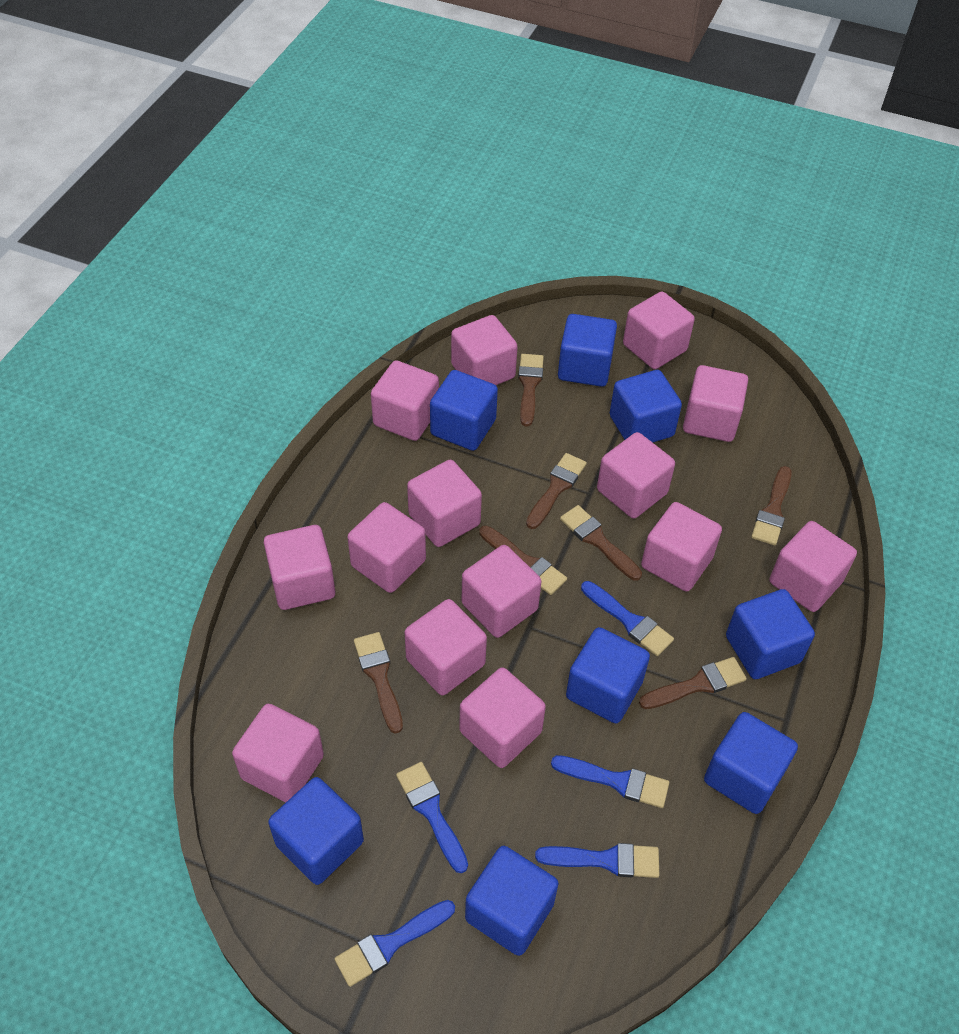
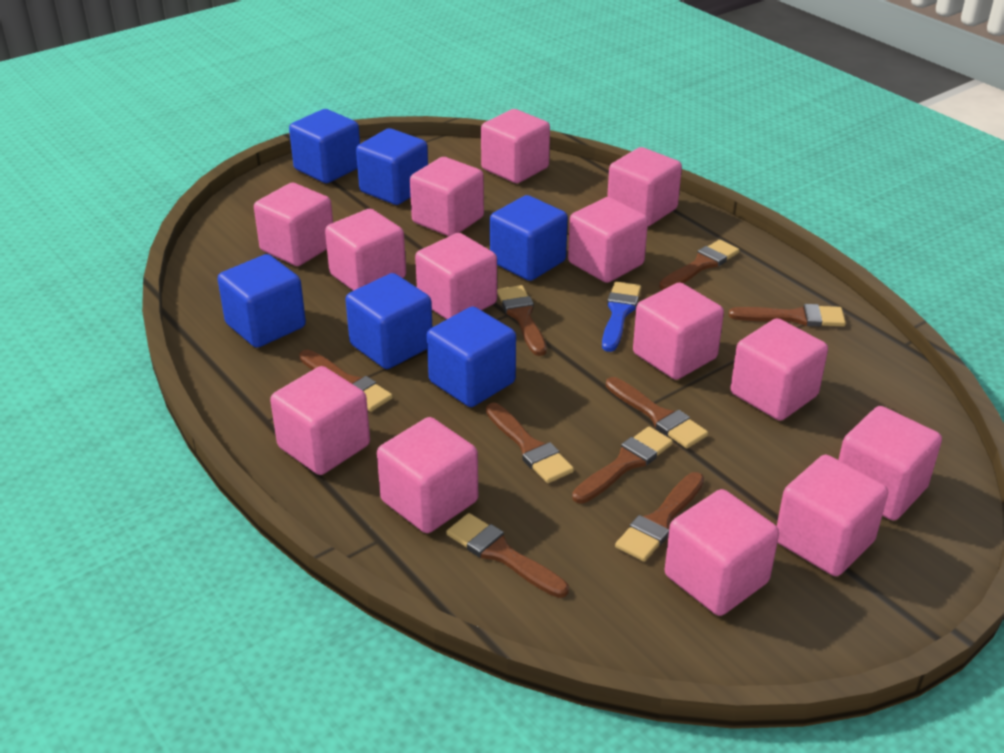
blue brush: 5 -> 1
blue cube: 8 -> 6
brown brush: 7 -> 9

